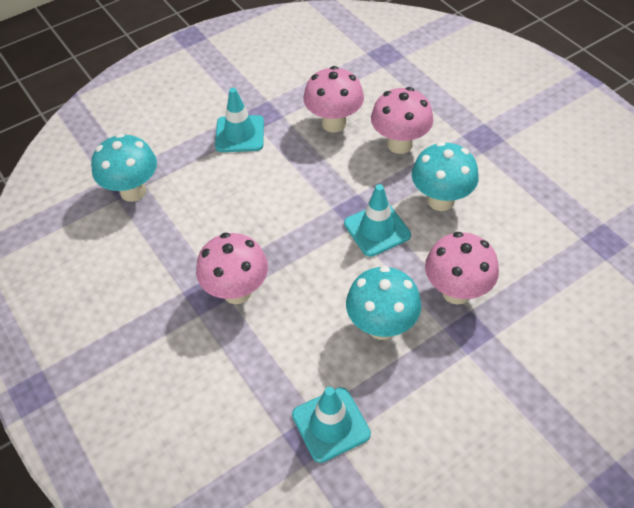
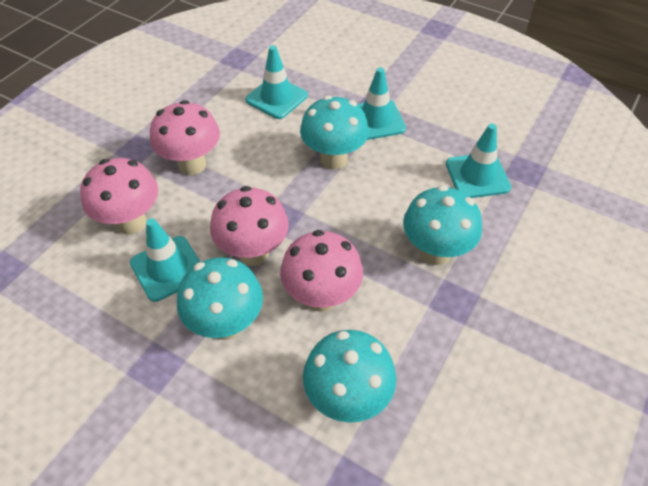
turquoise mushroom: 3 -> 4
turquoise traffic cone: 3 -> 4

